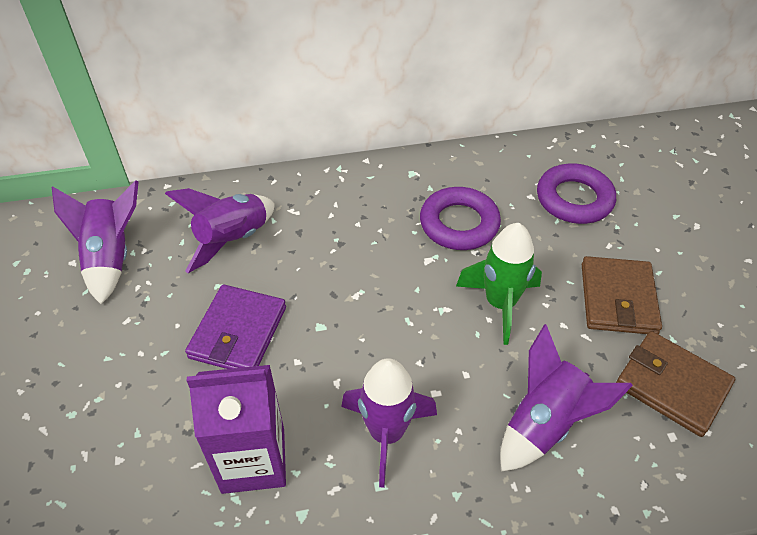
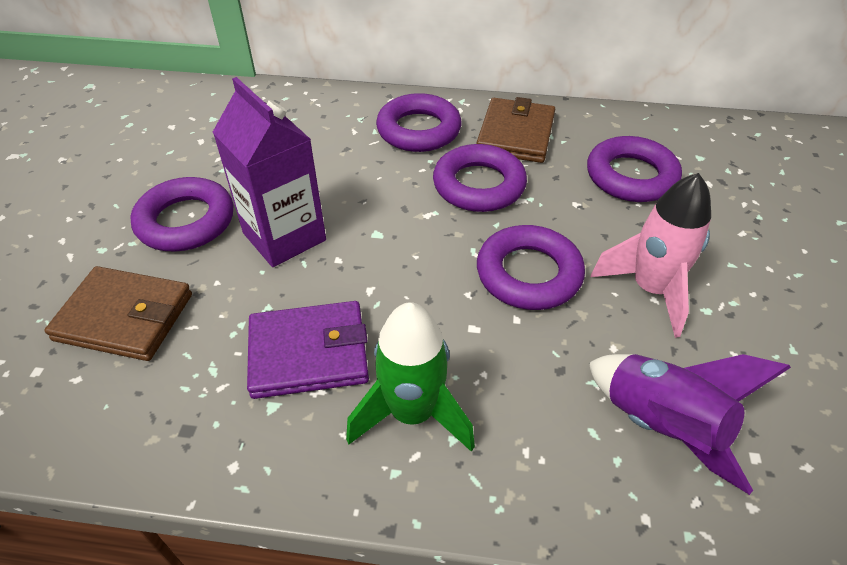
pink rocket: 0 -> 1
purple ring: 2 -> 5
purple rocket: 4 -> 1

